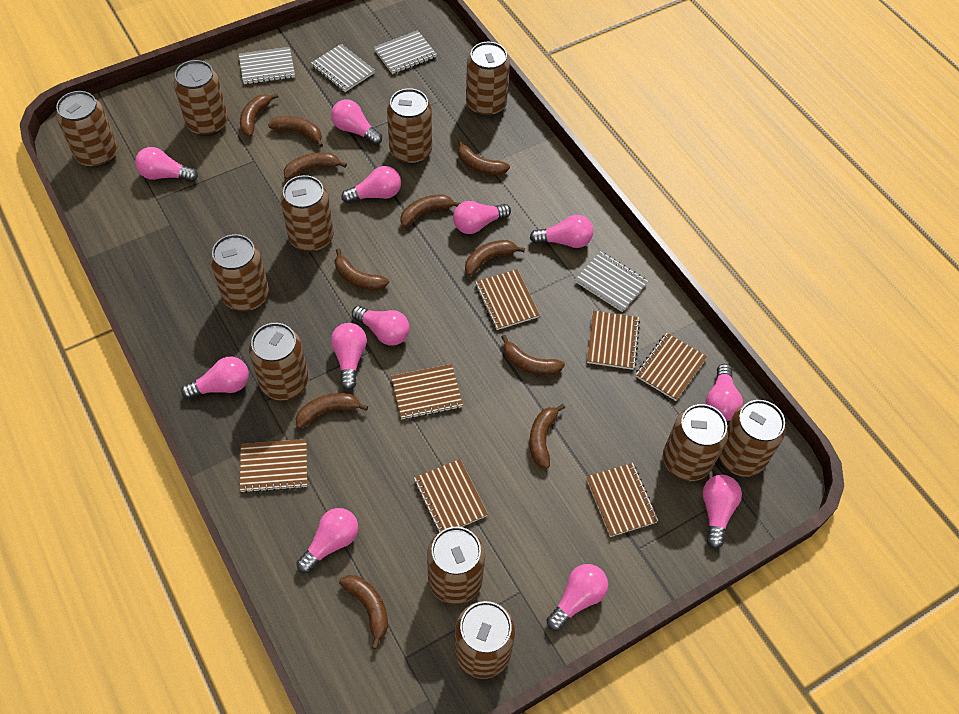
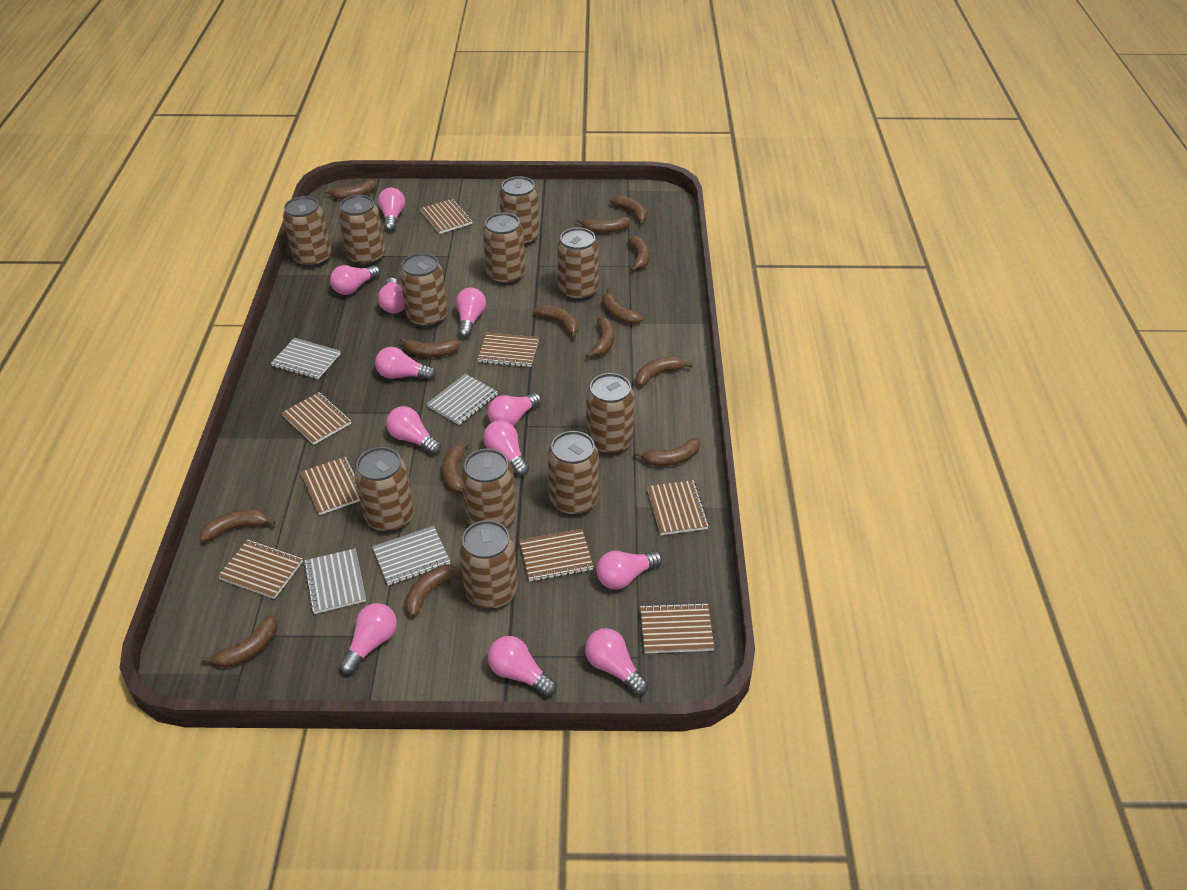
brown banana: 11 -> 14
brown notebook: 7 -> 8

